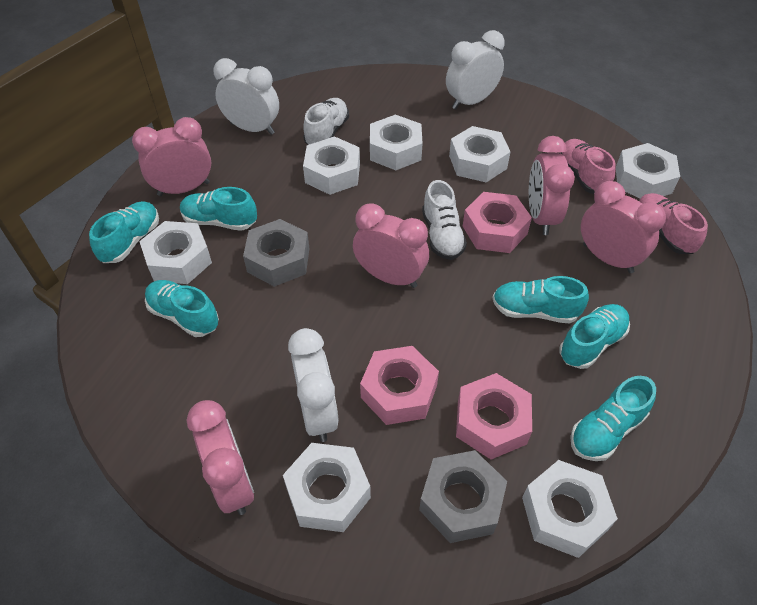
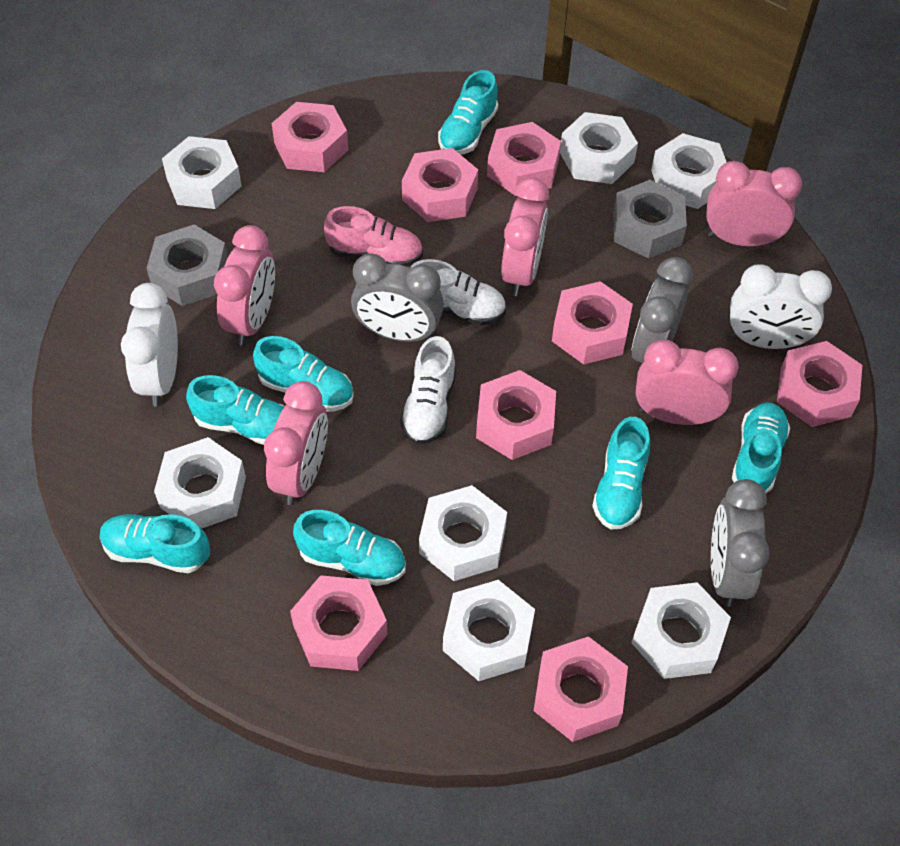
grey clock: 0 -> 3
pink nut: 3 -> 8
pink shoe: 2 -> 1
turquoise shoe: 6 -> 7
white clock: 3 -> 2

